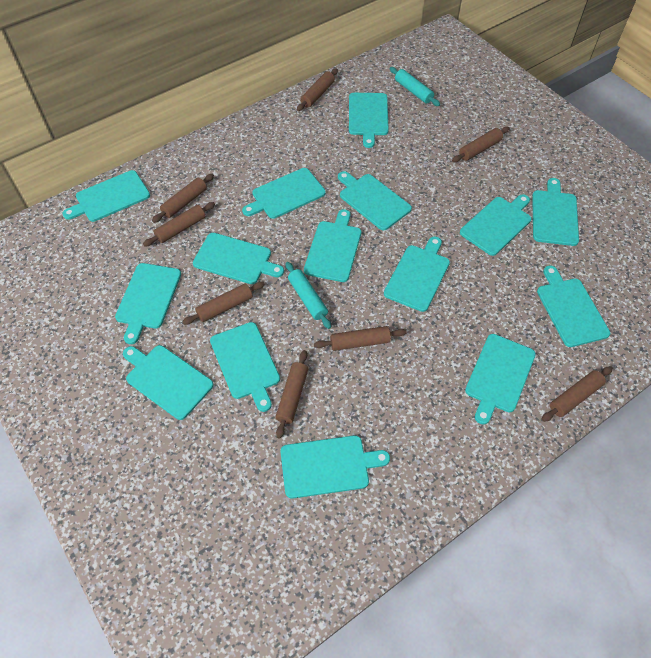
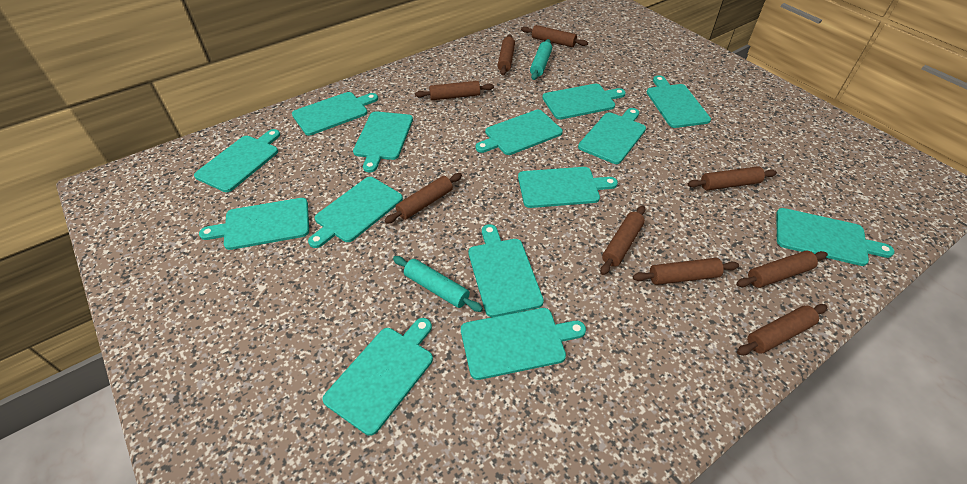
brown rolling pin: 8 -> 9
turquoise cutting board: 15 -> 14

